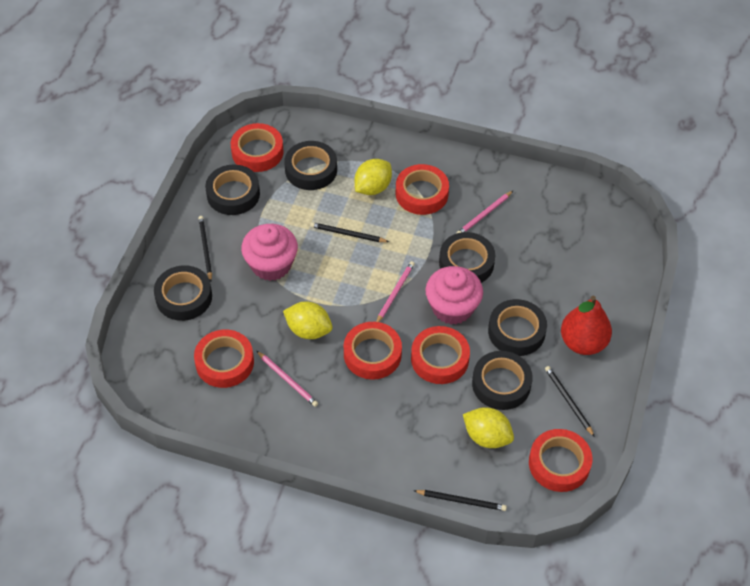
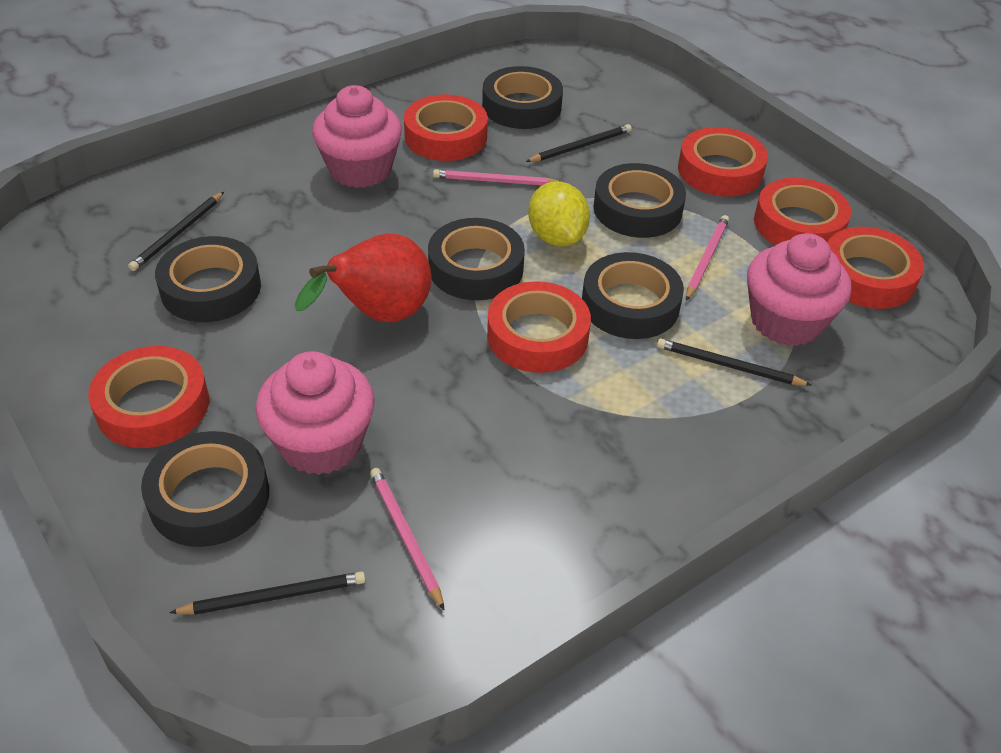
pink cupcake: 2 -> 3
yellow lemon: 3 -> 1

